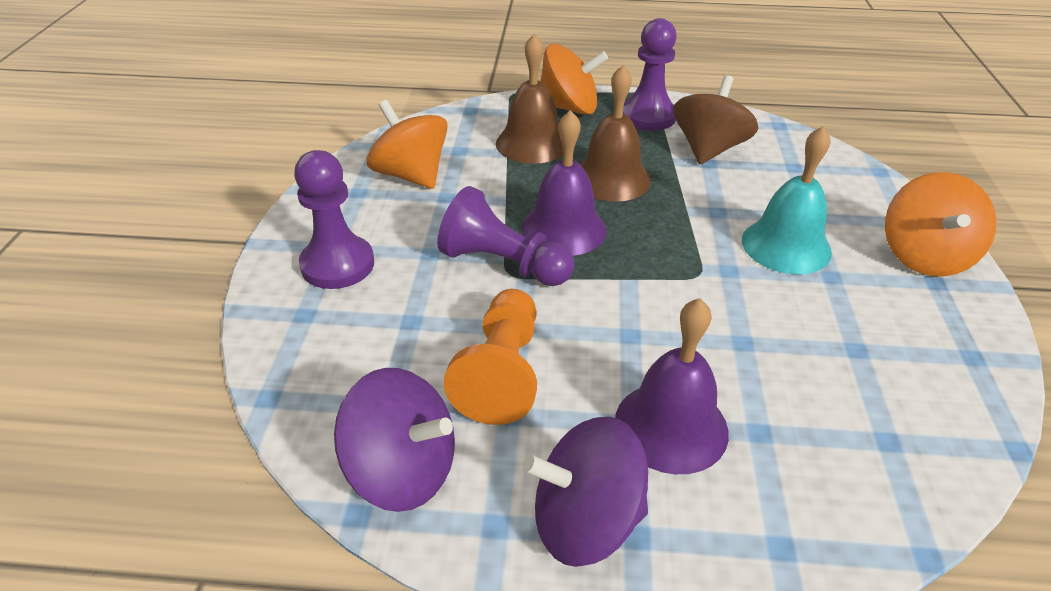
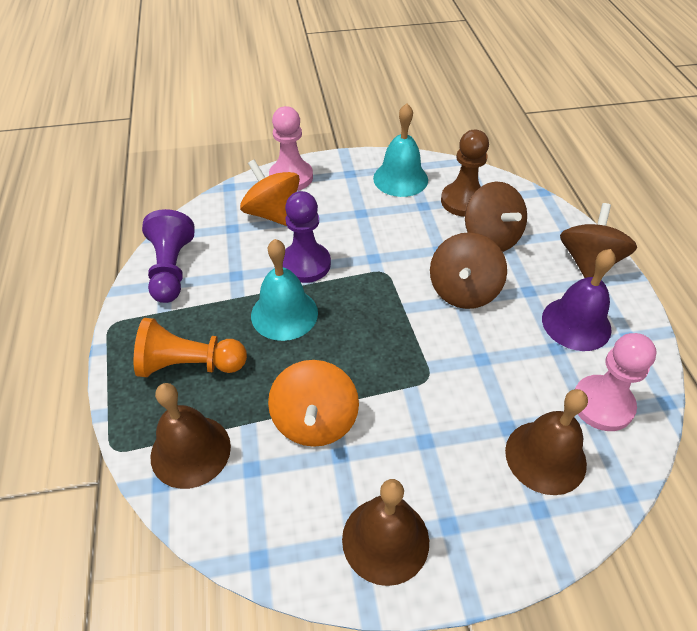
brown bell: 2 -> 3
brown pawn: 0 -> 1
brown spinning top: 1 -> 3
orange spinning top: 3 -> 2
pink pawn: 0 -> 2
purple bell: 2 -> 1
purple pawn: 3 -> 2
purple spinning top: 2 -> 0
turquoise bell: 1 -> 2

